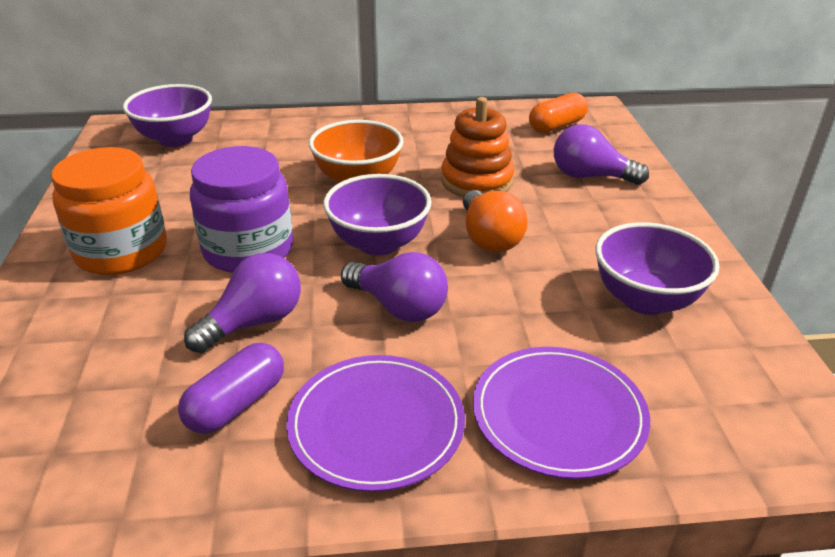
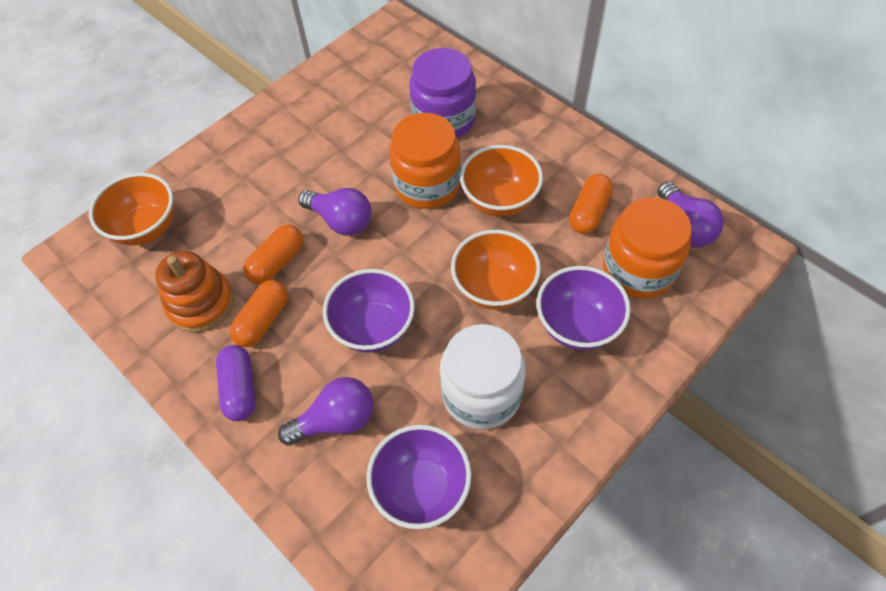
orange bowl: 1 -> 3
orange capsule: 1 -> 3
orange jar: 1 -> 2
orange light bulb: 1 -> 0
purple plate: 2 -> 0
white jar: 0 -> 1

